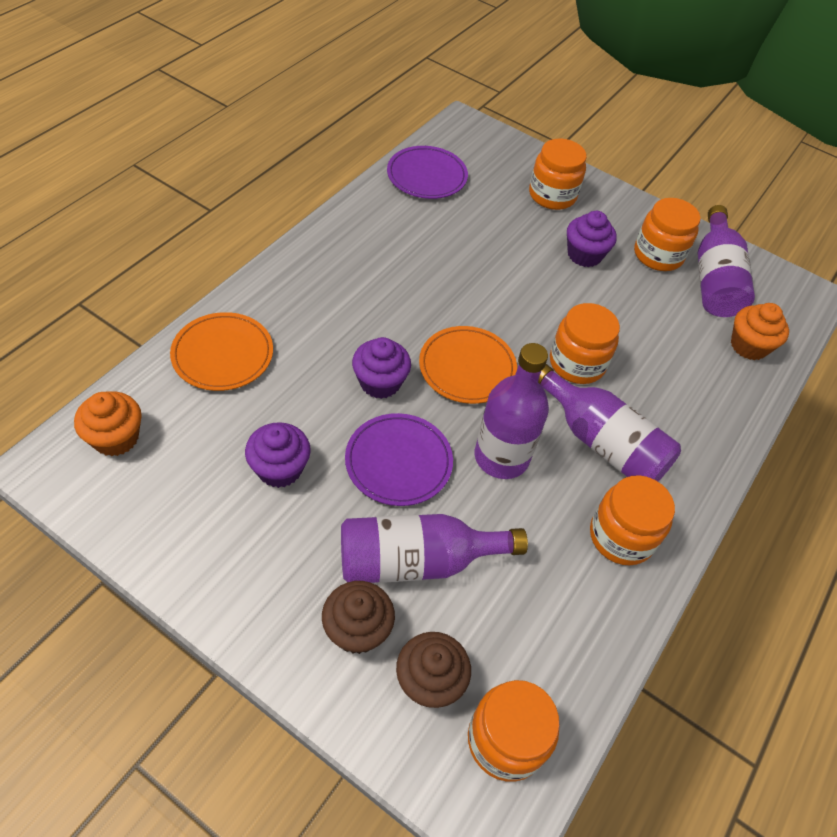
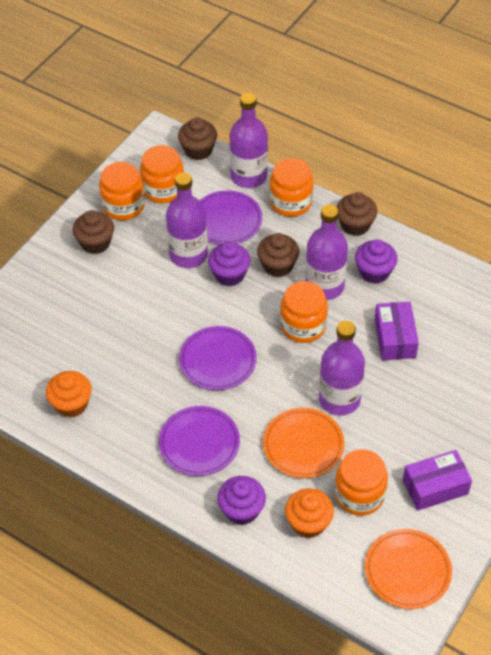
brown cupcake: 2 -> 4
purple box: 0 -> 2
purple plate: 2 -> 3

